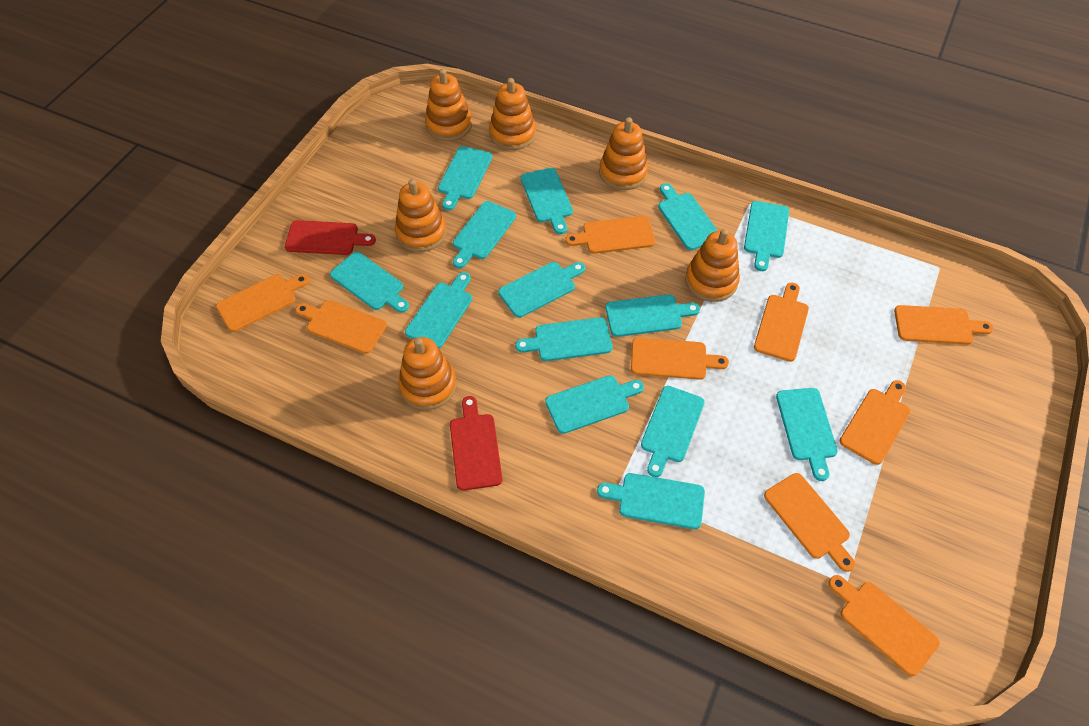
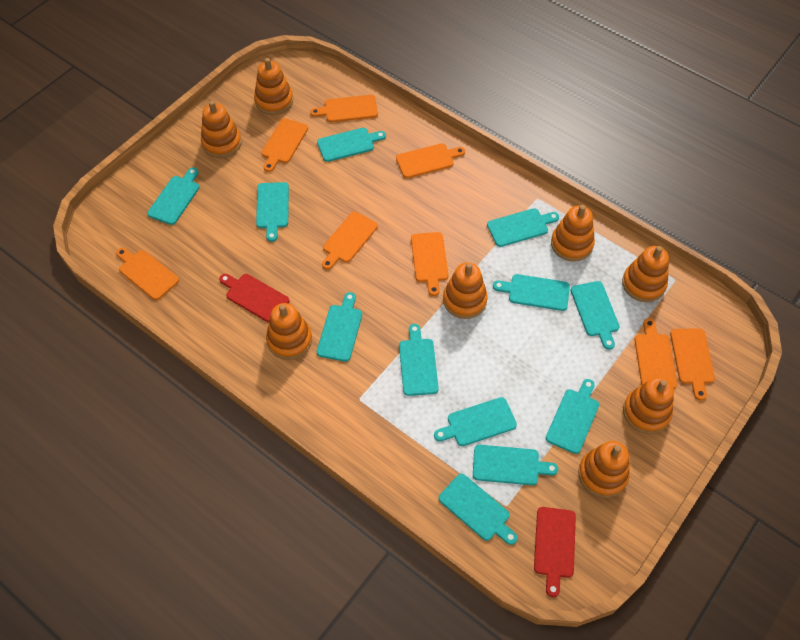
orange cutting board: 9 -> 8
orange stacking toy: 6 -> 8
turquoise cutting board: 14 -> 12

